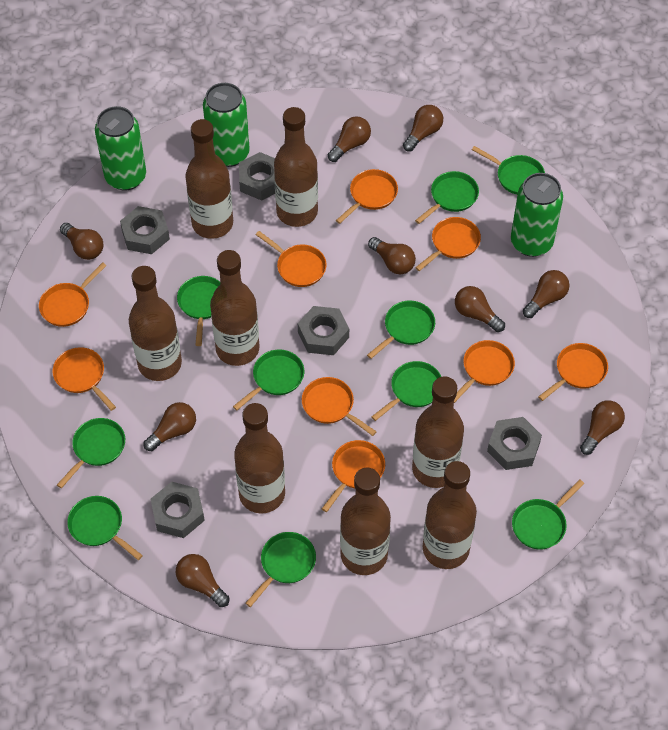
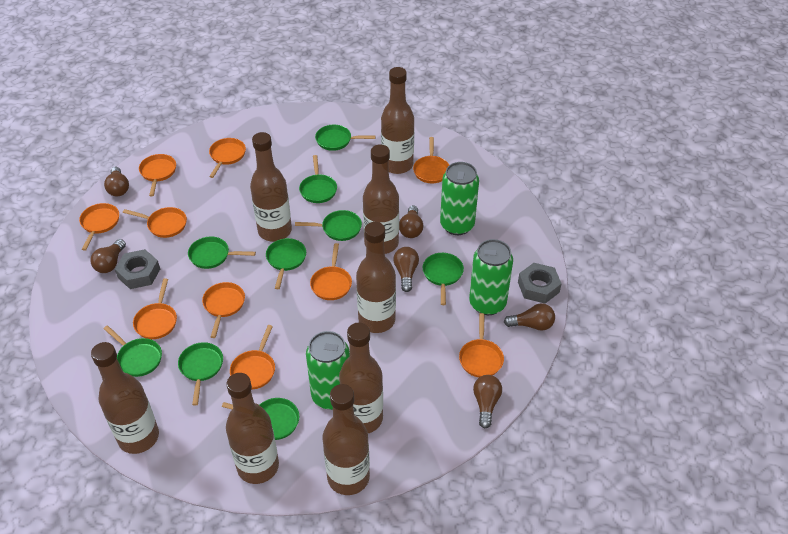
brown light bulb: 9 -> 6
green pan: 10 -> 9
grey nut: 5 -> 2
orange pan: 9 -> 10

